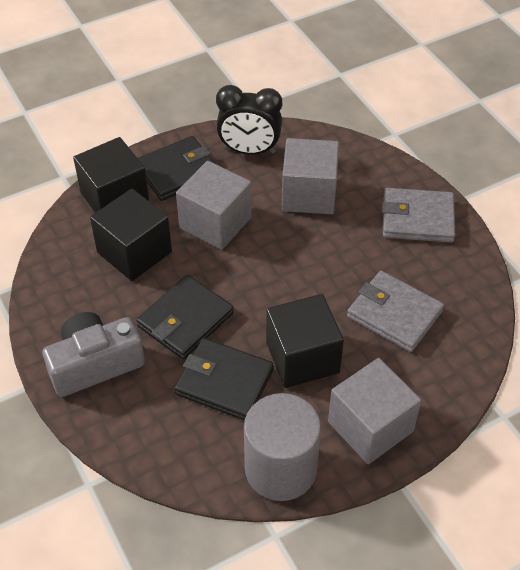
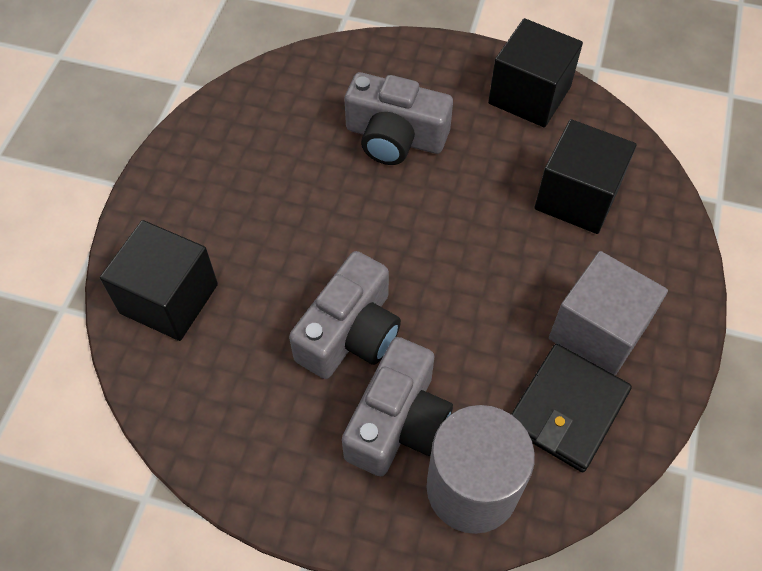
black clock: 1 -> 0
black wallet: 3 -> 1
grey camera: 1 -> 3
grey cube: 3 -> 1
grey wallet: 2 -> 0

